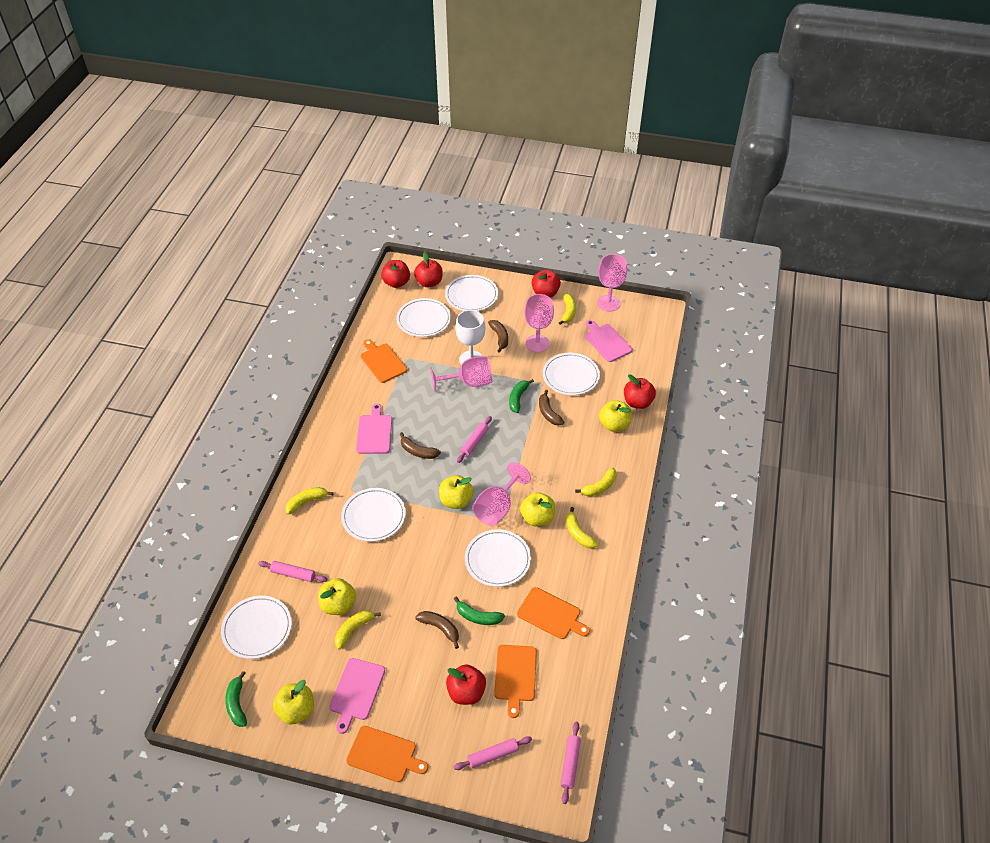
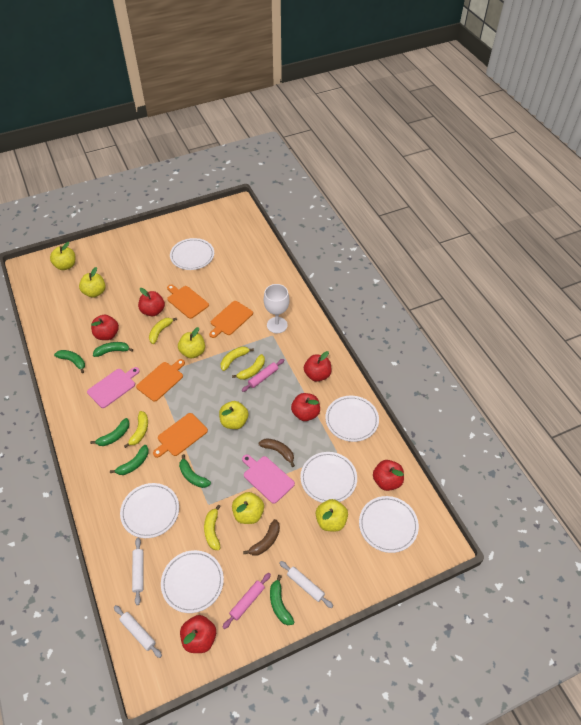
brown banana: 4 -> 2
green banana: 3 -> 6
pink cutting board: 3 -> 2
pink goblet: 4 -> 0
pink rolling pin: 4 -> 2
red apple: 5 -> 6
white rolling pin: 0 -> 3
yellow apple: 5 -> 6

